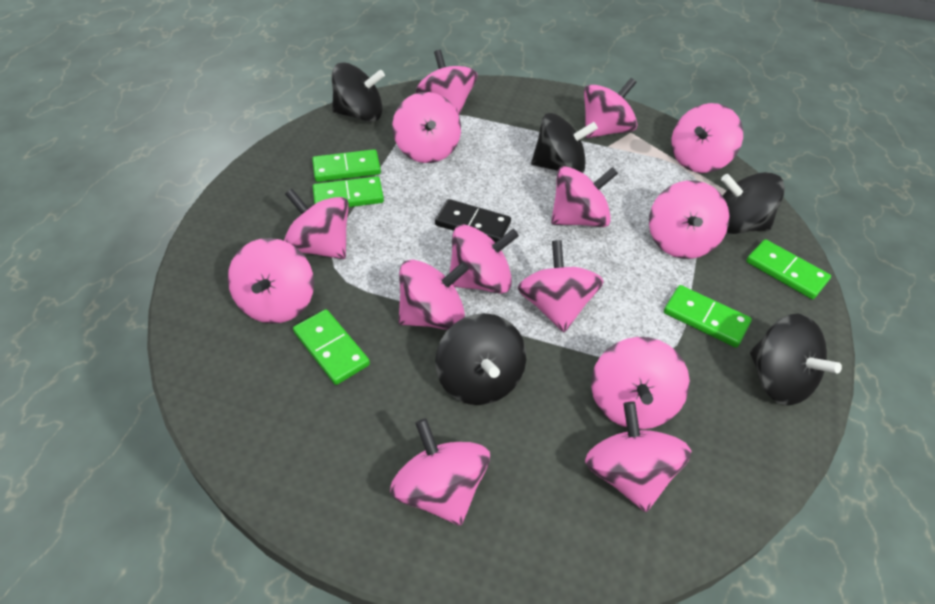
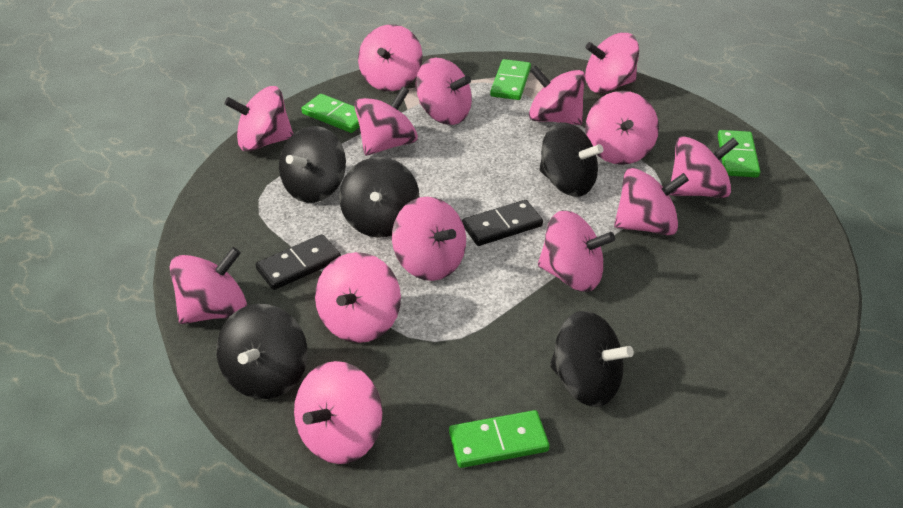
black domino: 1 -> 2
green domino: 5 -> 4

